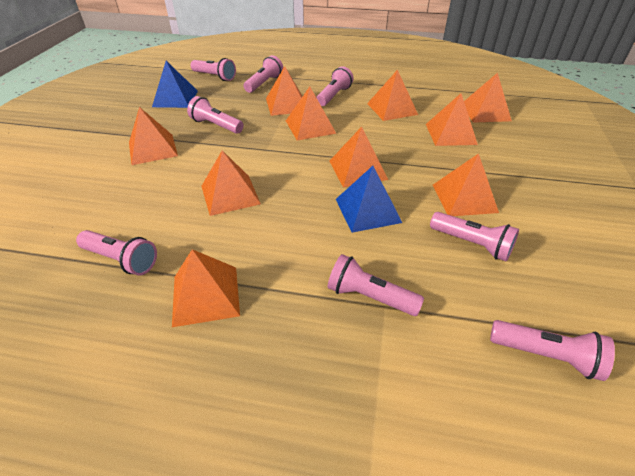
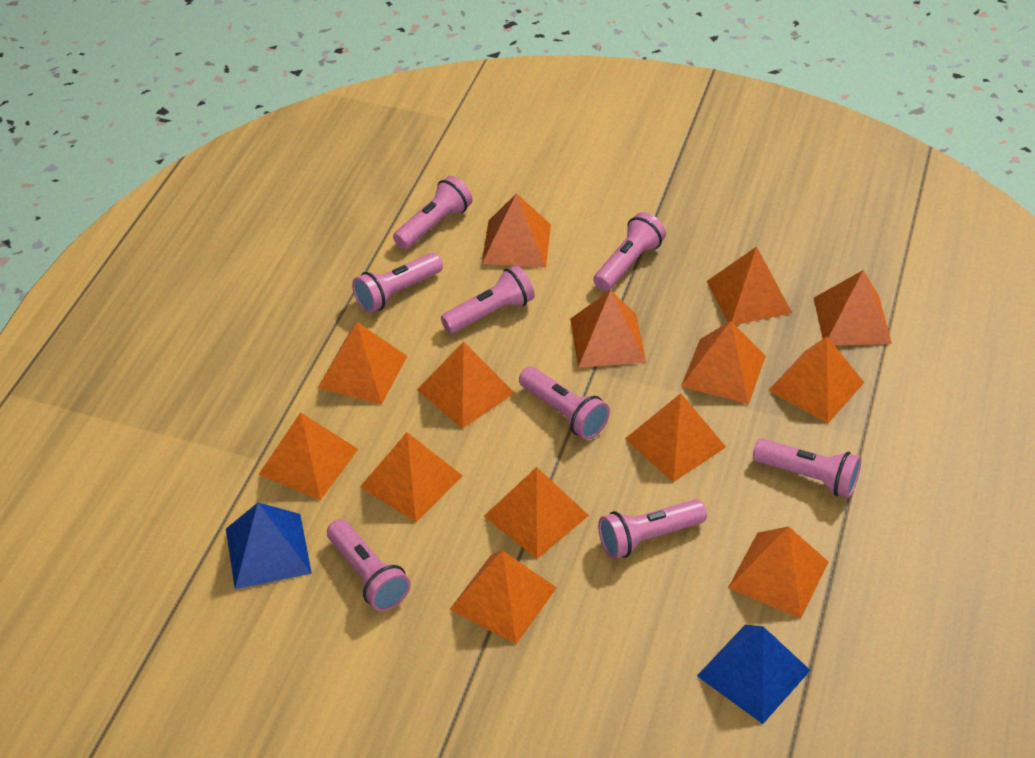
orange pyramid: 10 -> 14

